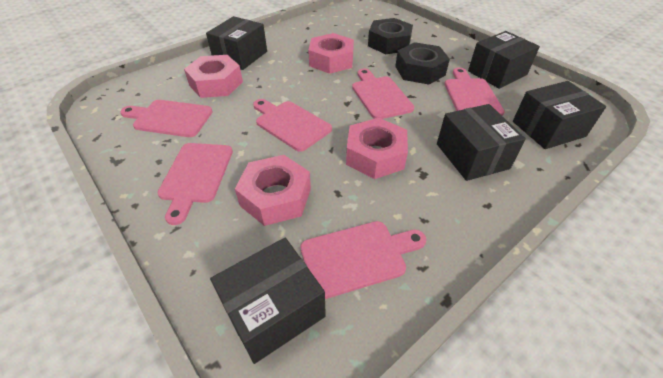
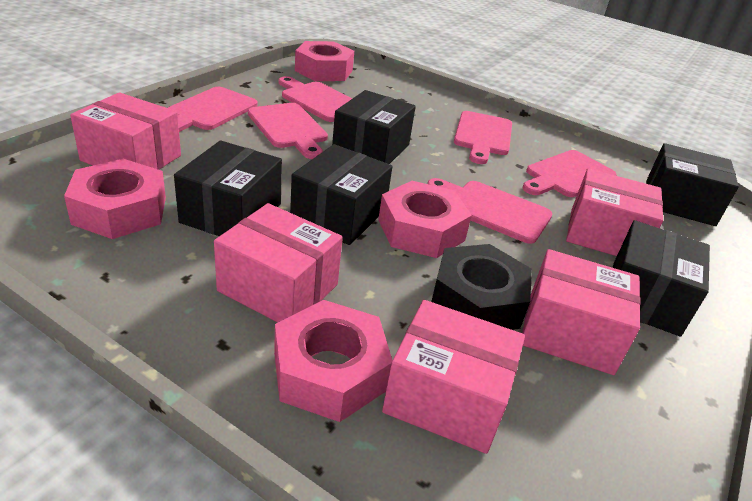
black nut: 2 -> 1
pink box: 0 -> 5

